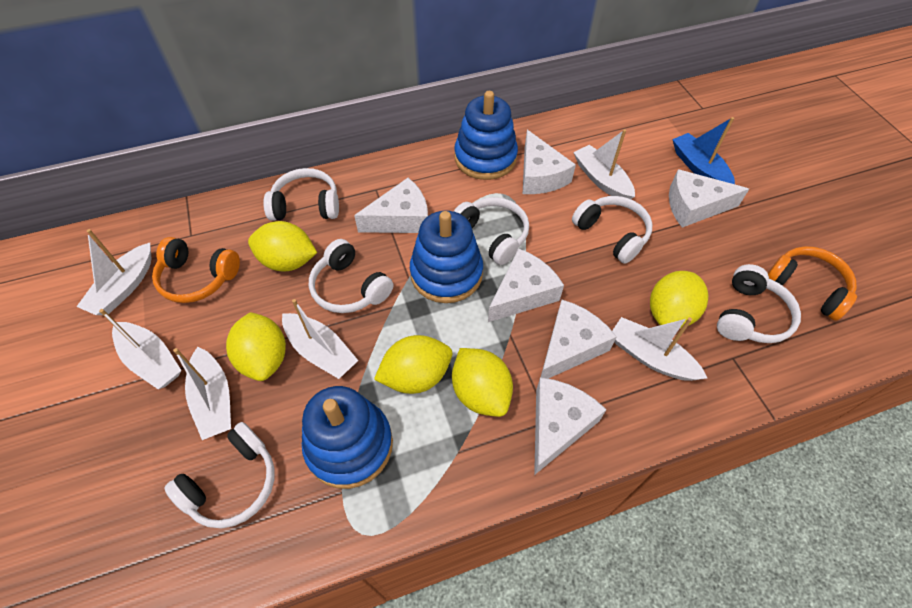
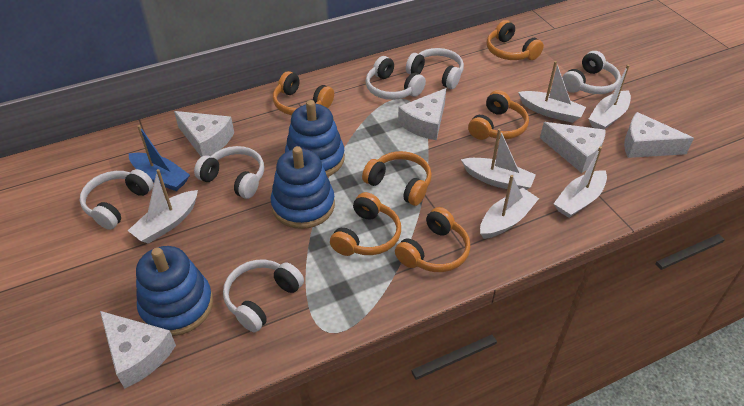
orange headphones: 2 -> 6
white cheese: 6 -> 5
yellow lemon: 5 -> 0

